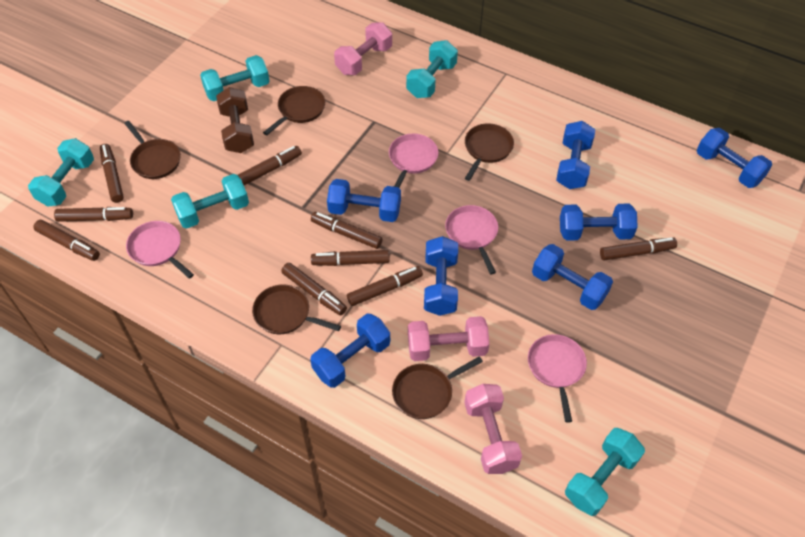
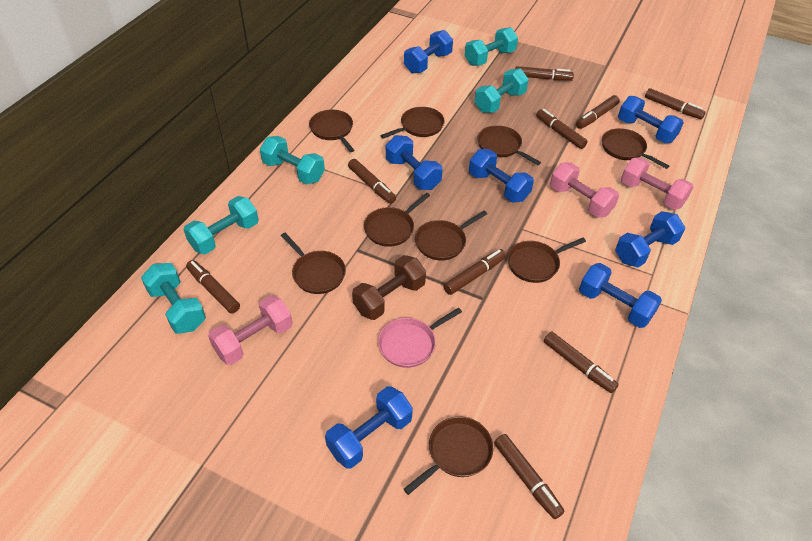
brown pan: 5 -> 9
pink pan: 4 -> 1

